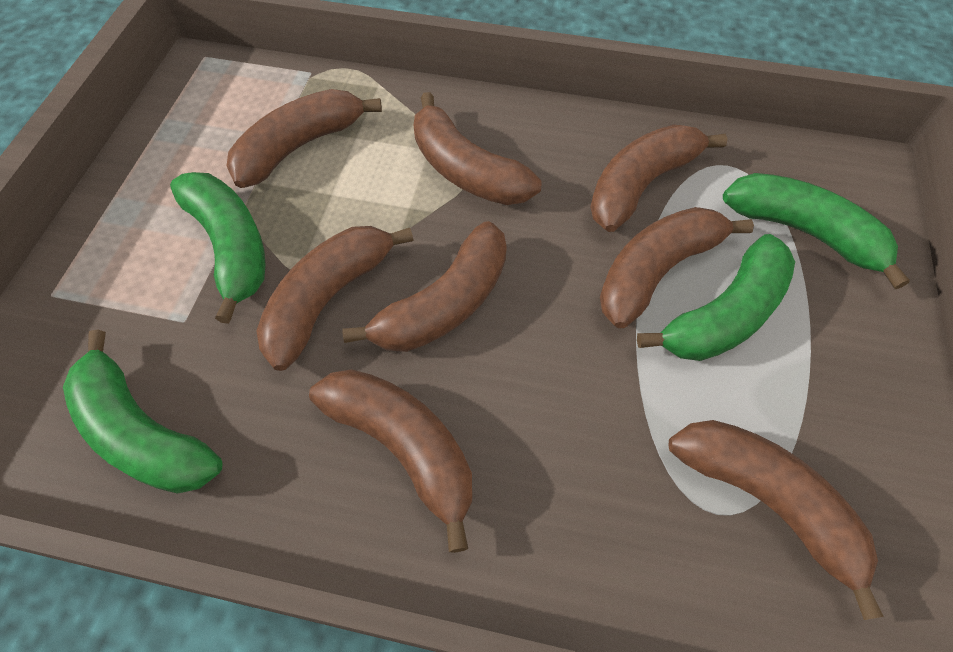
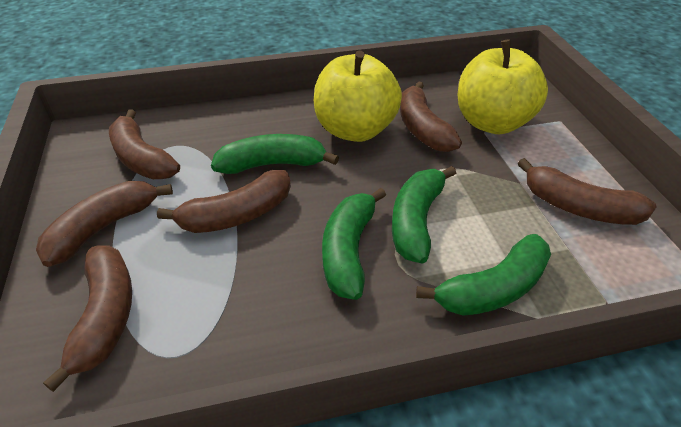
brown banana: 8 -> 6
yellow apple: 0 -> 2

